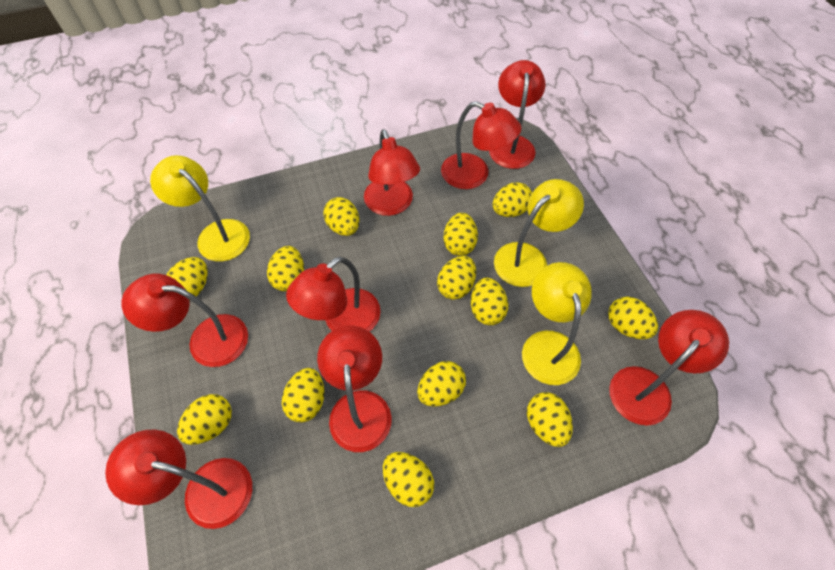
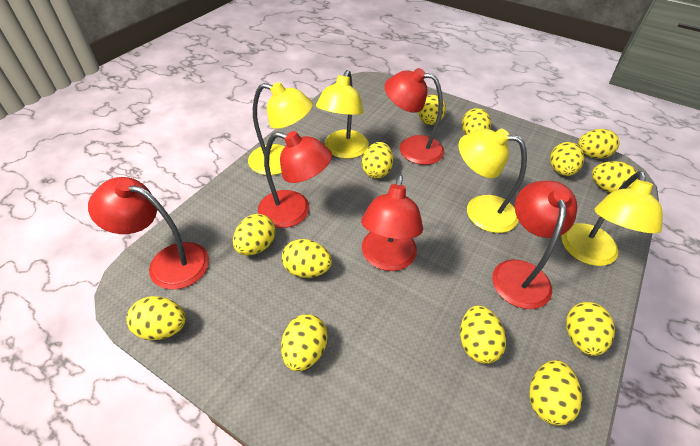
red lamp: 8 -> 5
yellow lamp: 3 -> 4

